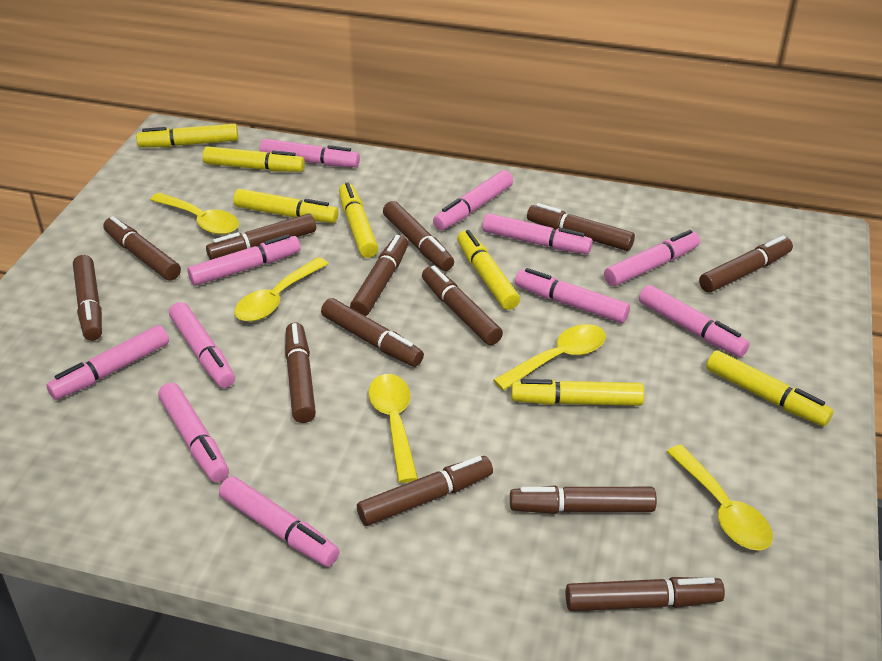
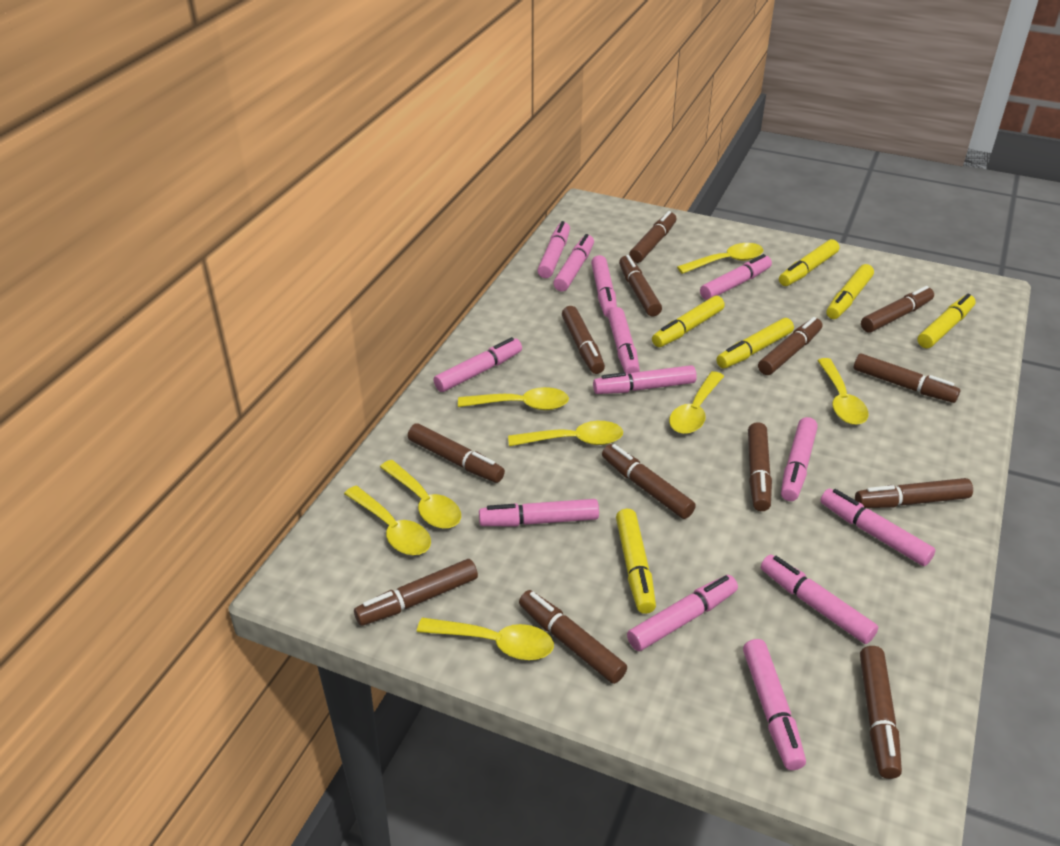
pink marker: 11 -> 13
yellow marker: 7 -> 6
yellow spoon: 5 -> 8

